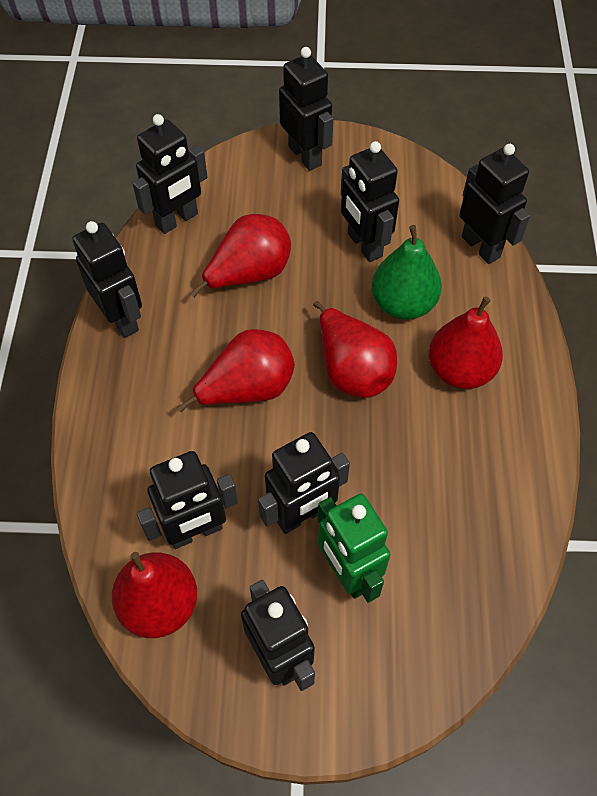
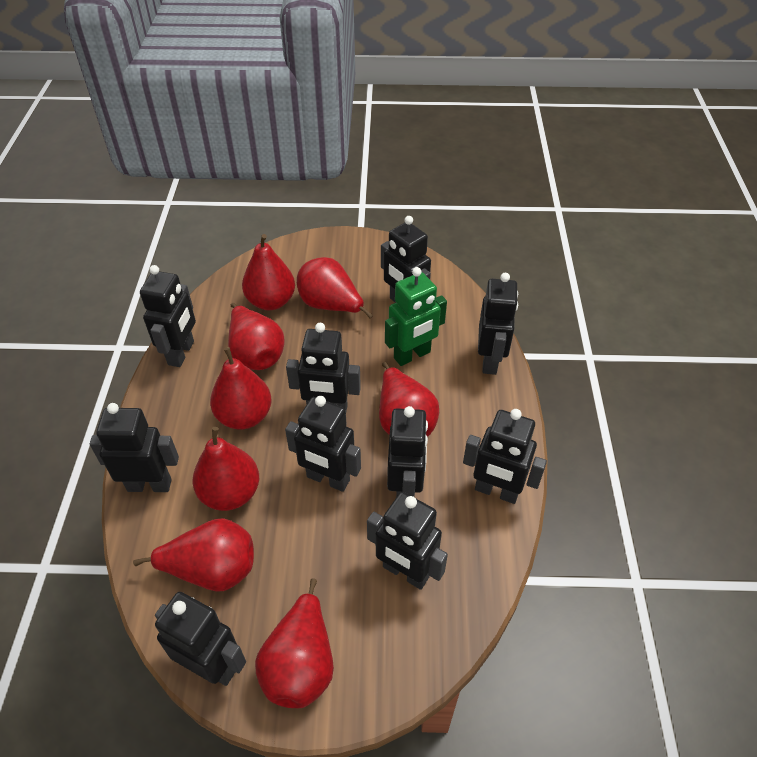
black robot: 8 -> 10
green pear: 1 -> 0
red pear: 5 -> 8

